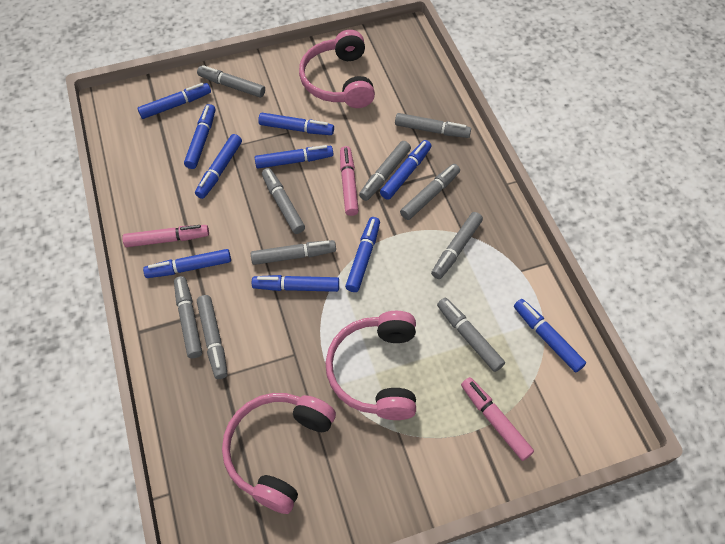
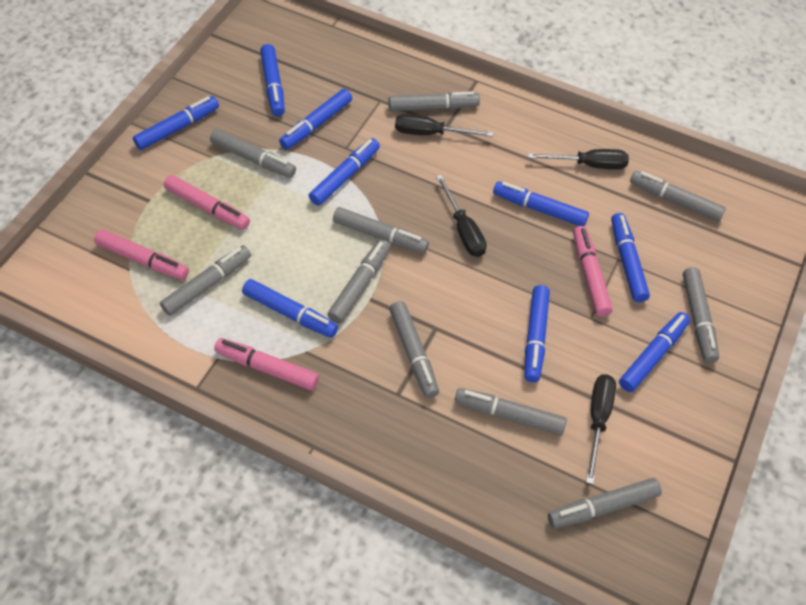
black screwdriver: 0 -> 4
blue marker: 10 -> 9
pink headphones: 3 -> 0
pink marker: 3 -> 4

